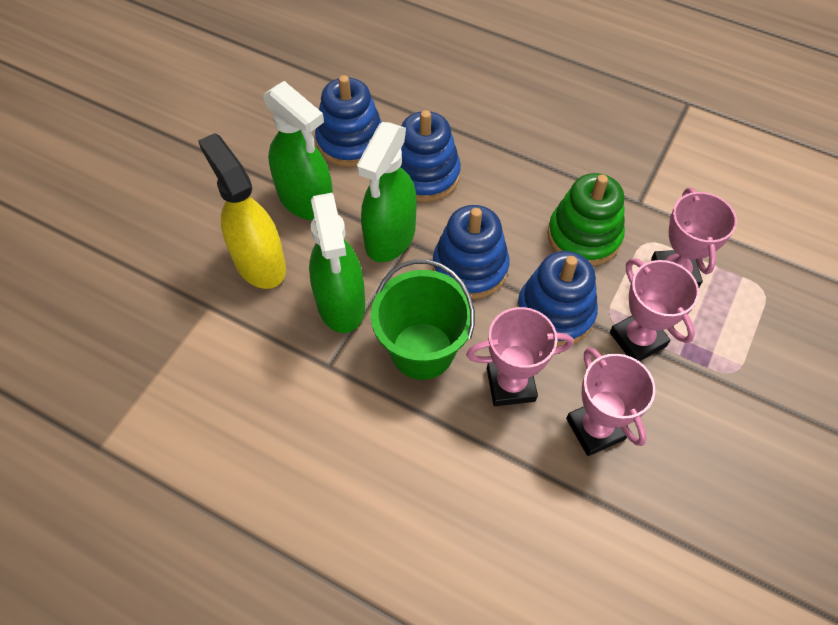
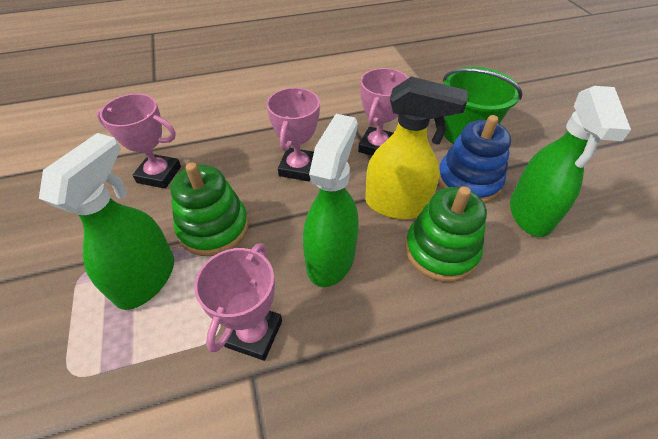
blue stacking toy: 4 -> 1
green stacking toy: 1 -> 2

